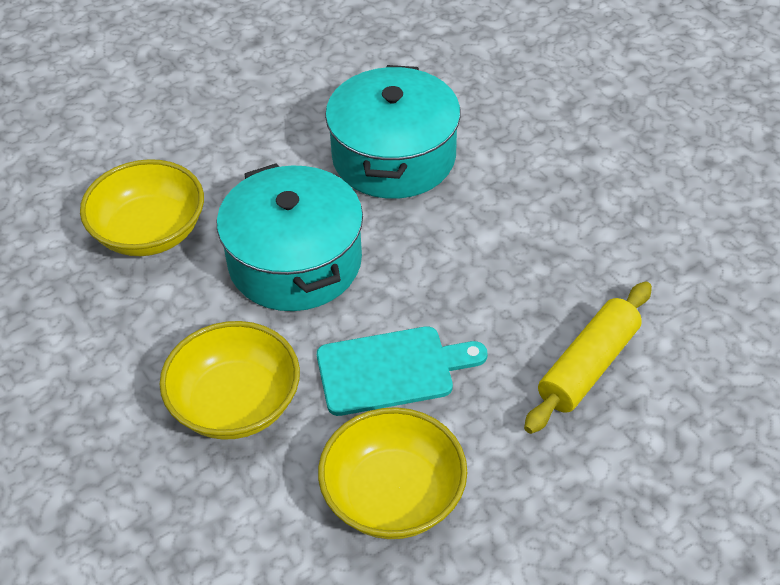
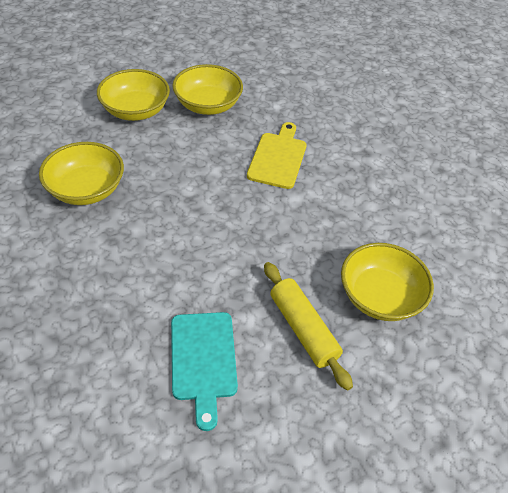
turquoise pot: 2 -> 0
yellow bowl: 3 -> 4
yellow cutting board: 0 -> 1

